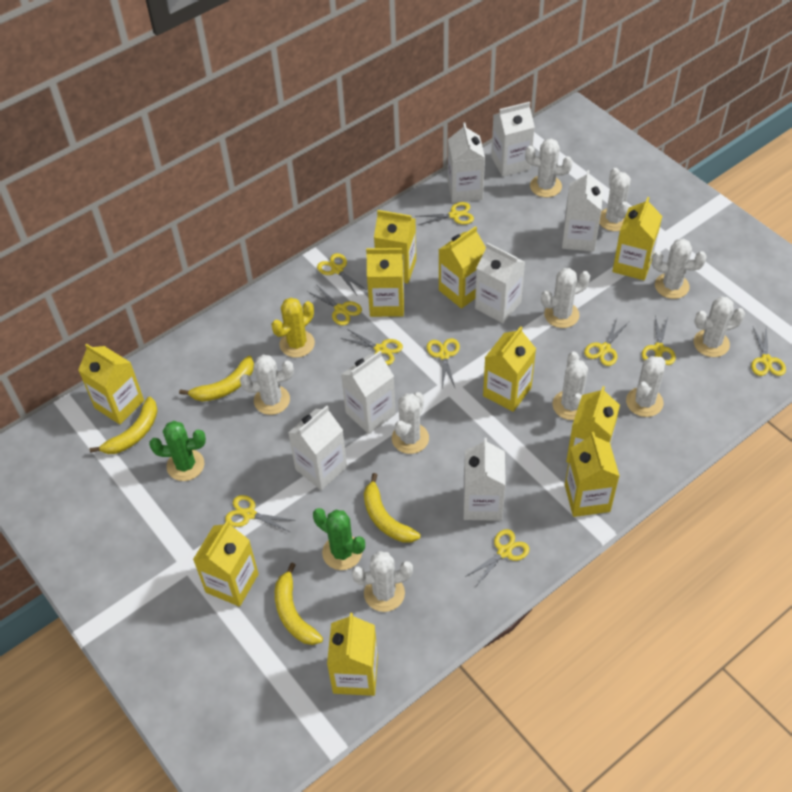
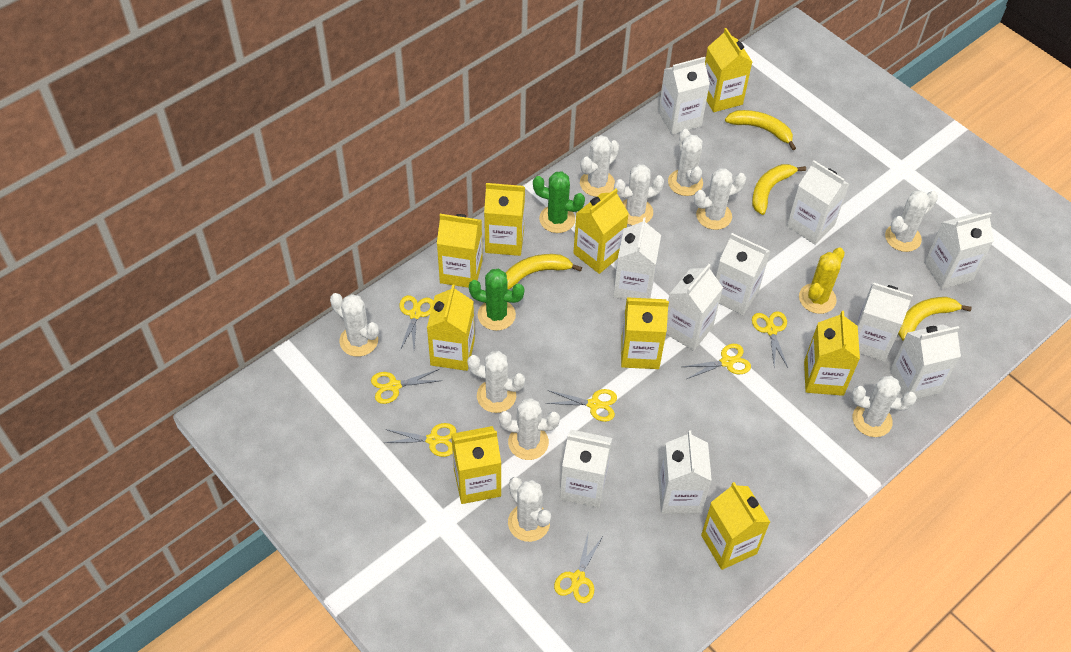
white carton: 7 -> 10
yellow carton: 10 -> 9
yellow scissors: 10 -> 7

